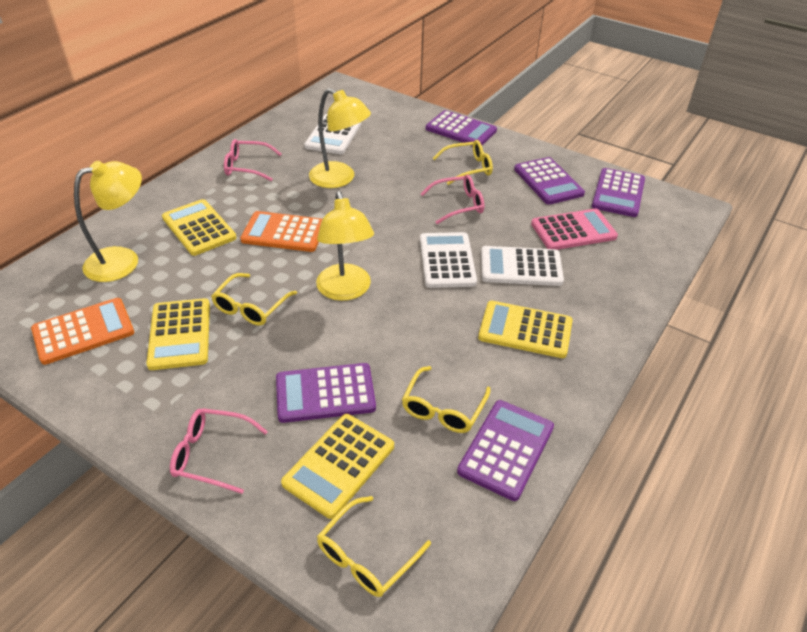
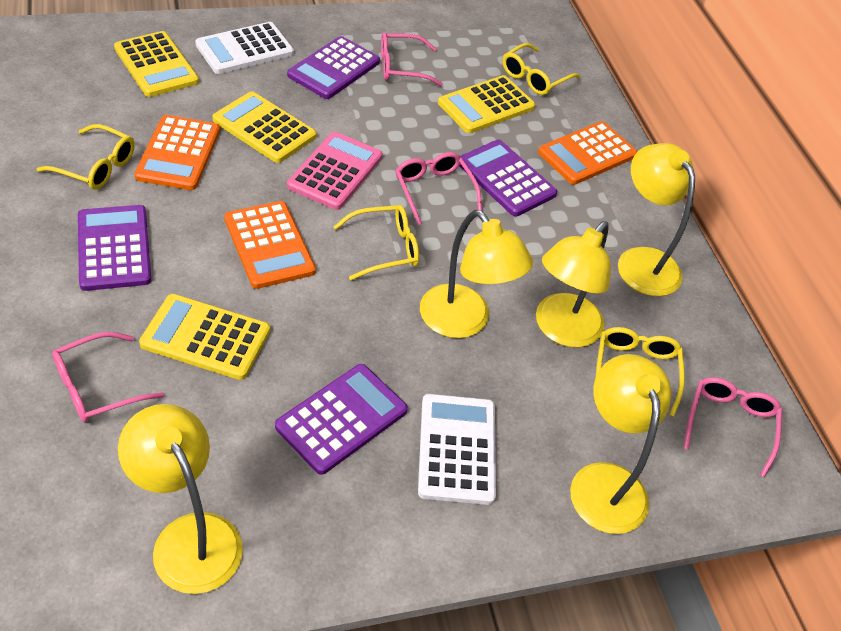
orange calculator: 2 -> 3
pink glasses: 3 -> 4
purple calculator: 5 -> 4
white calculator: 3 -> 2
yellow lamp: 3 -> 5

